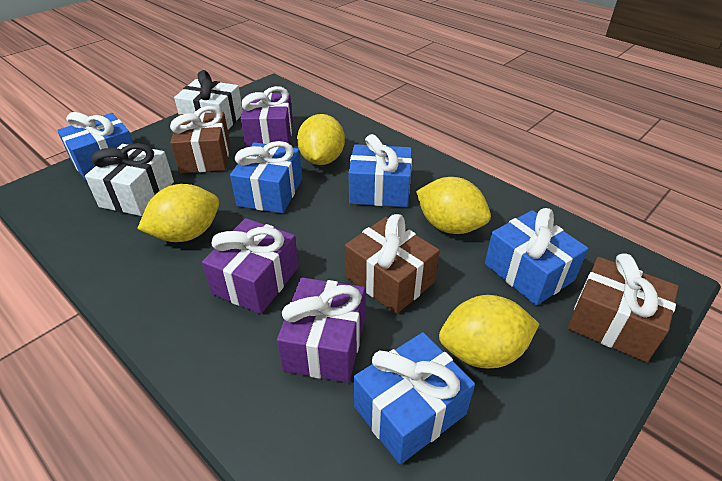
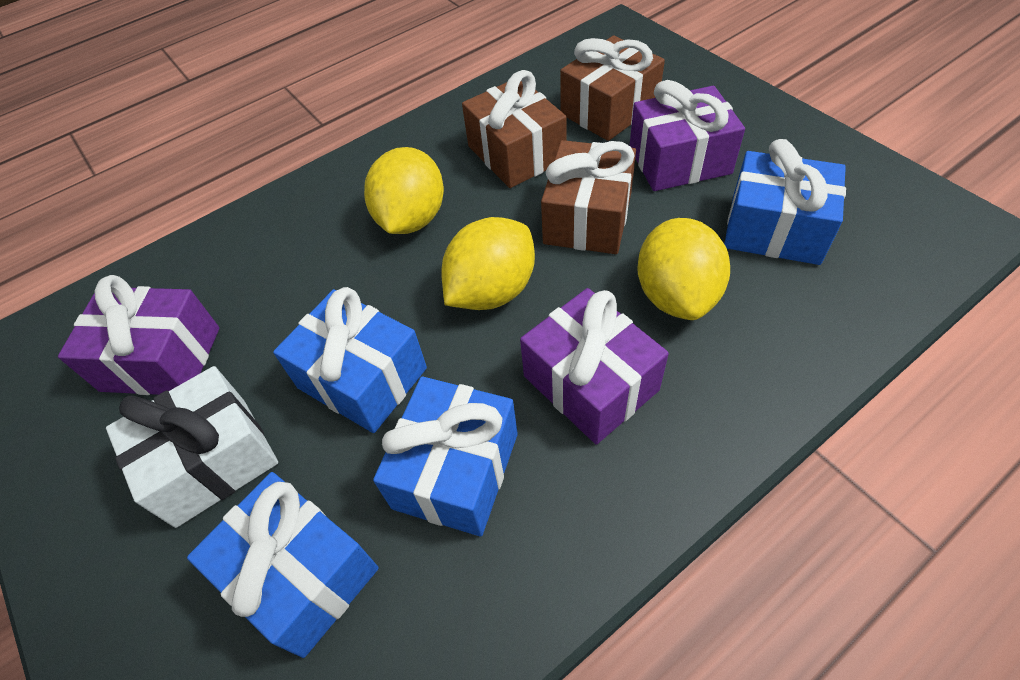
blue gift: 5 -> 4
white gift: 2 -> 1
yellow lemon: 4 -> 3

